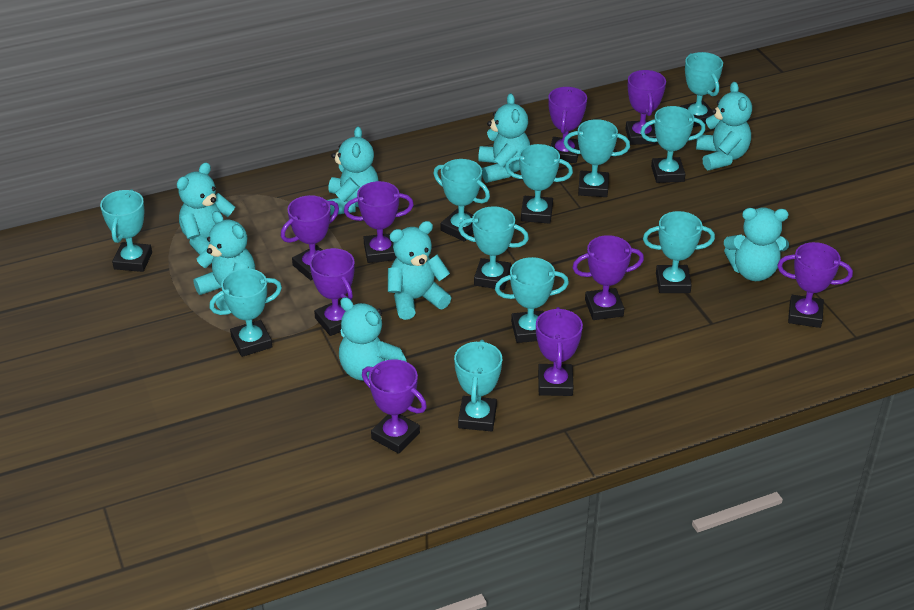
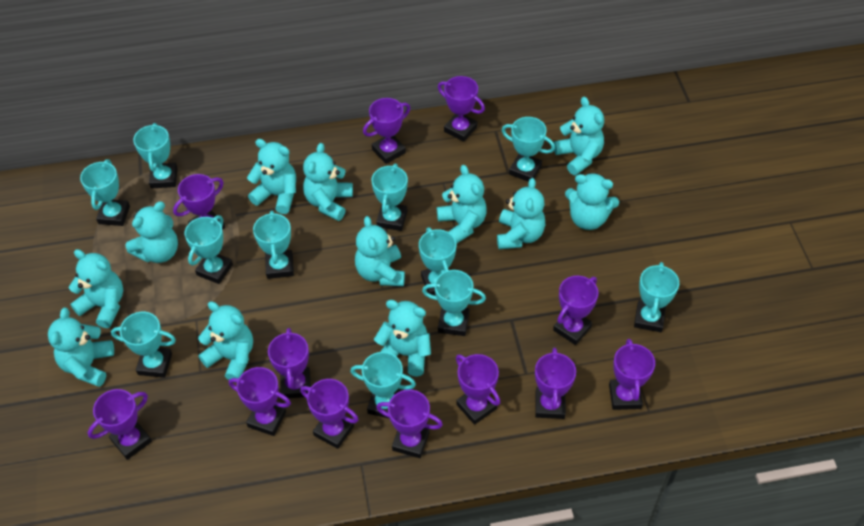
purple trophy: 9 -> 12
turquoise teddy bear: 8 -> 12

